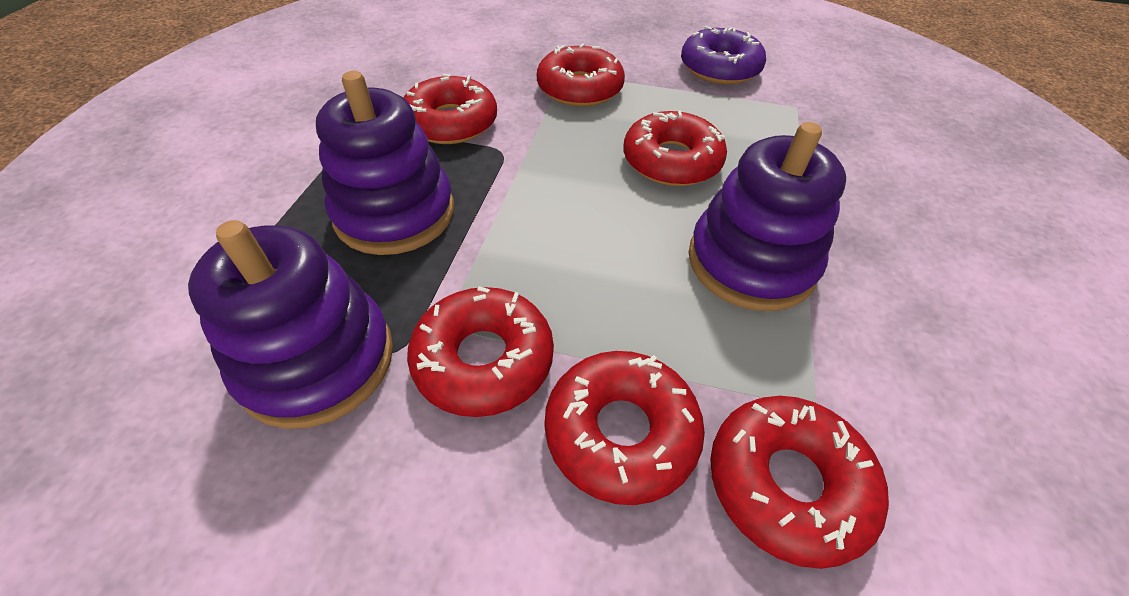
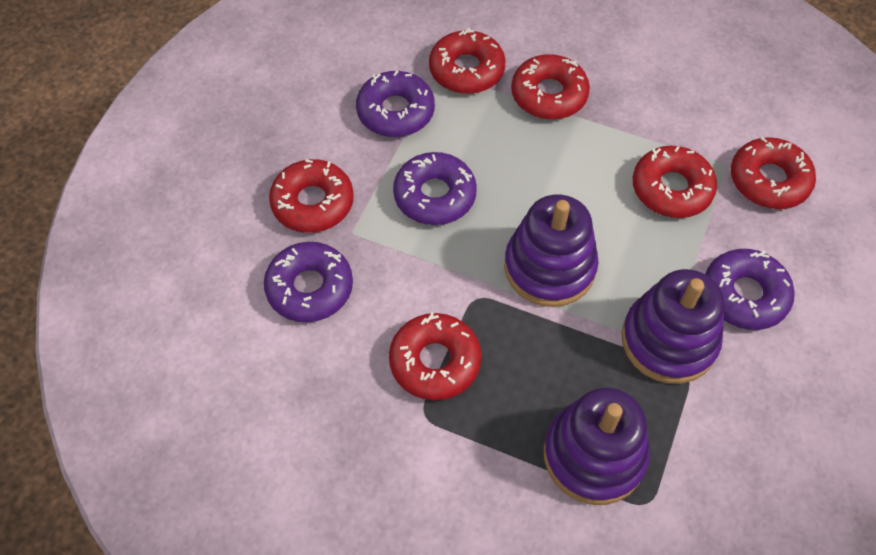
purple donut: 1 -> 4

